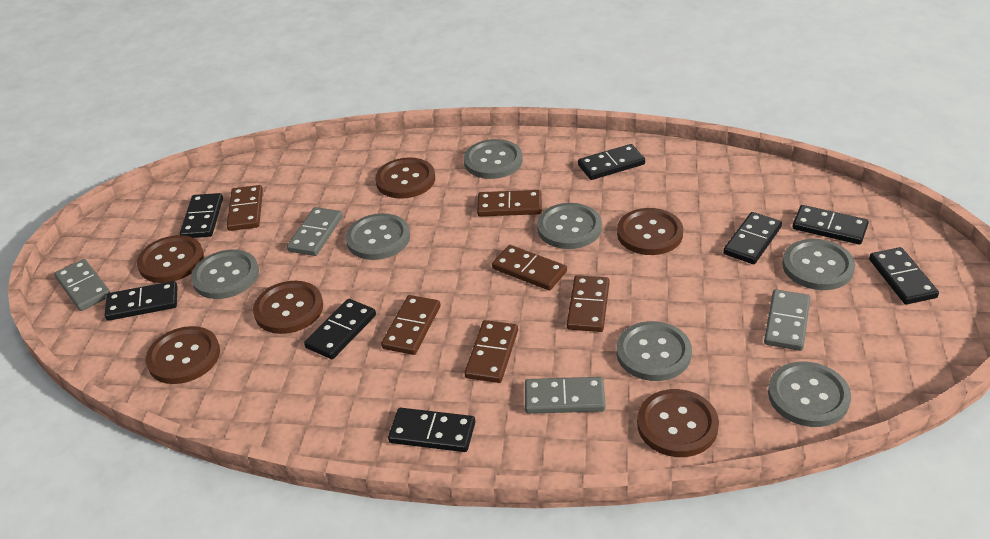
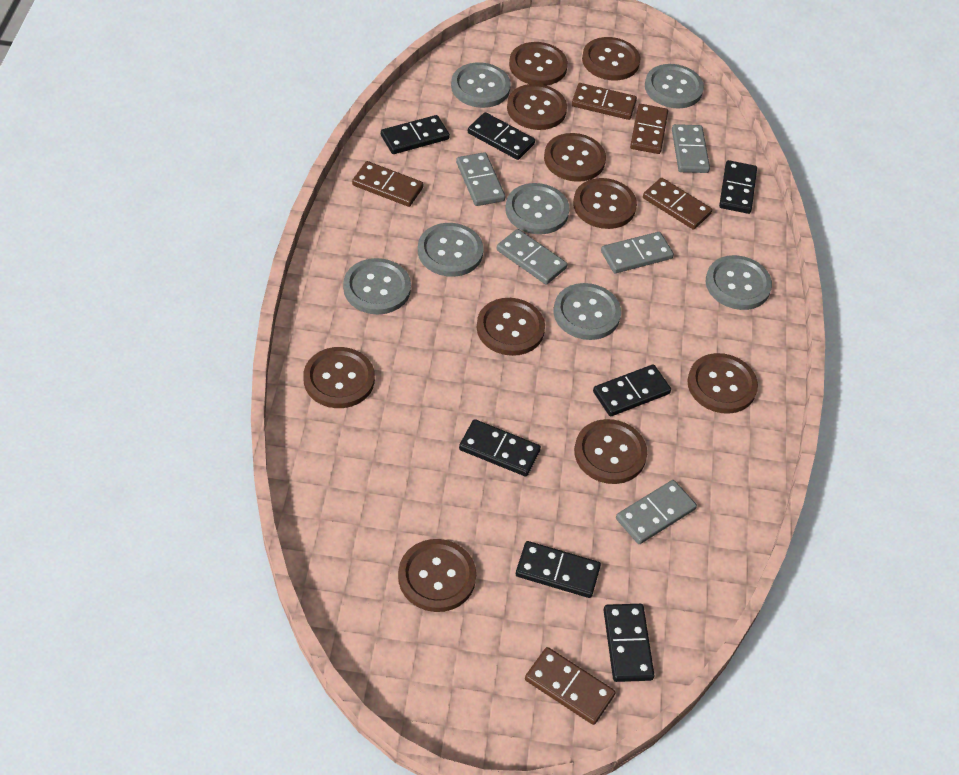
black domino: 8 -> 7
brown button: 6 -> 10
brown domino: 6 -> 5
grey domino: 4 -> 5

